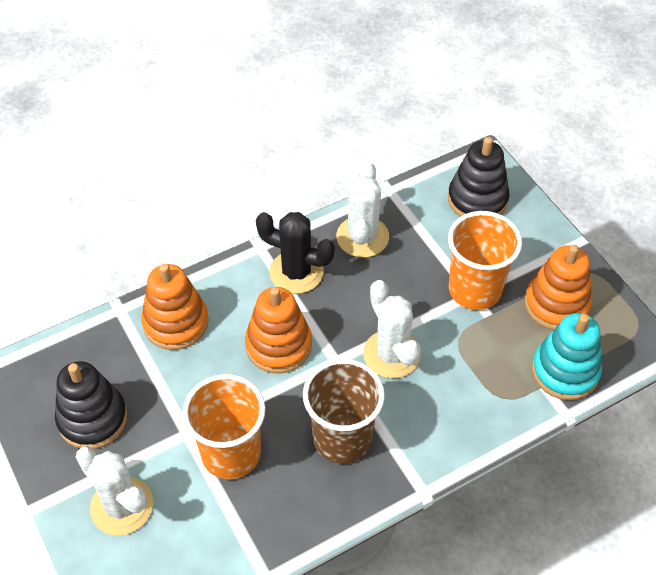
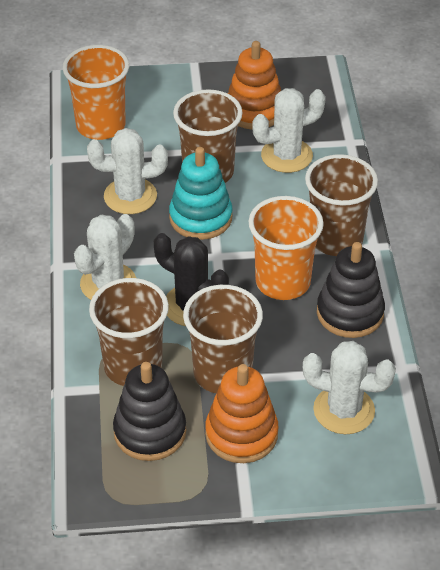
brown cup: 1 -> 4
orange stacking toy: 3 -> 2
white cactus: 3 -> 4

